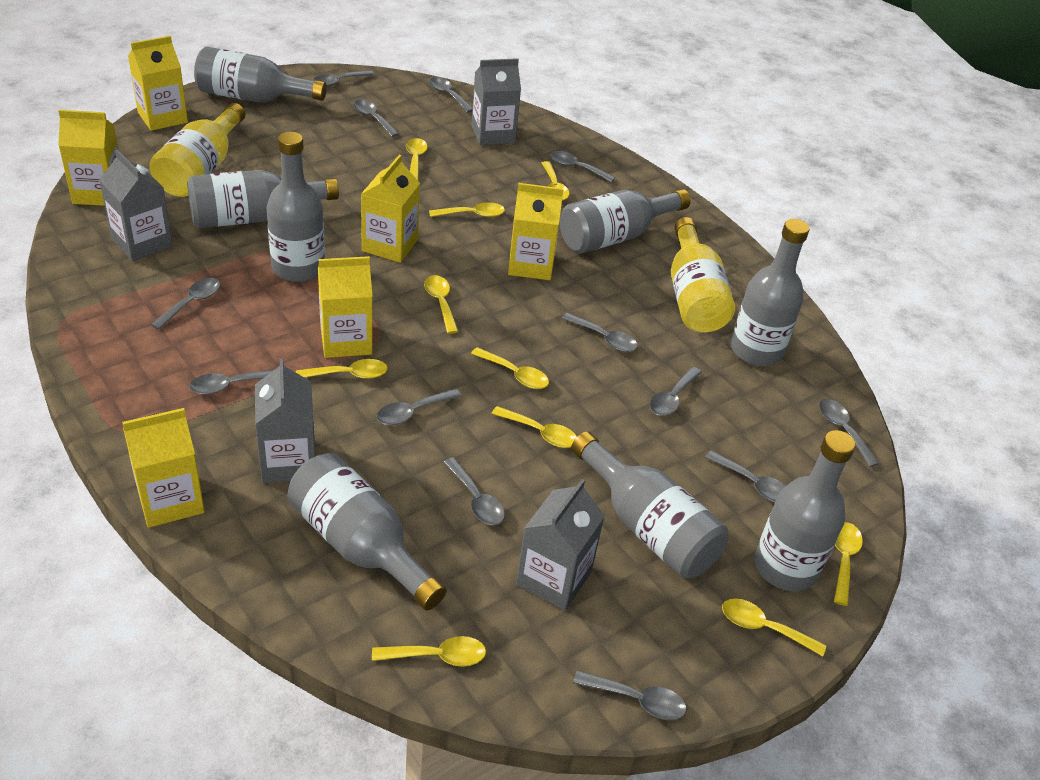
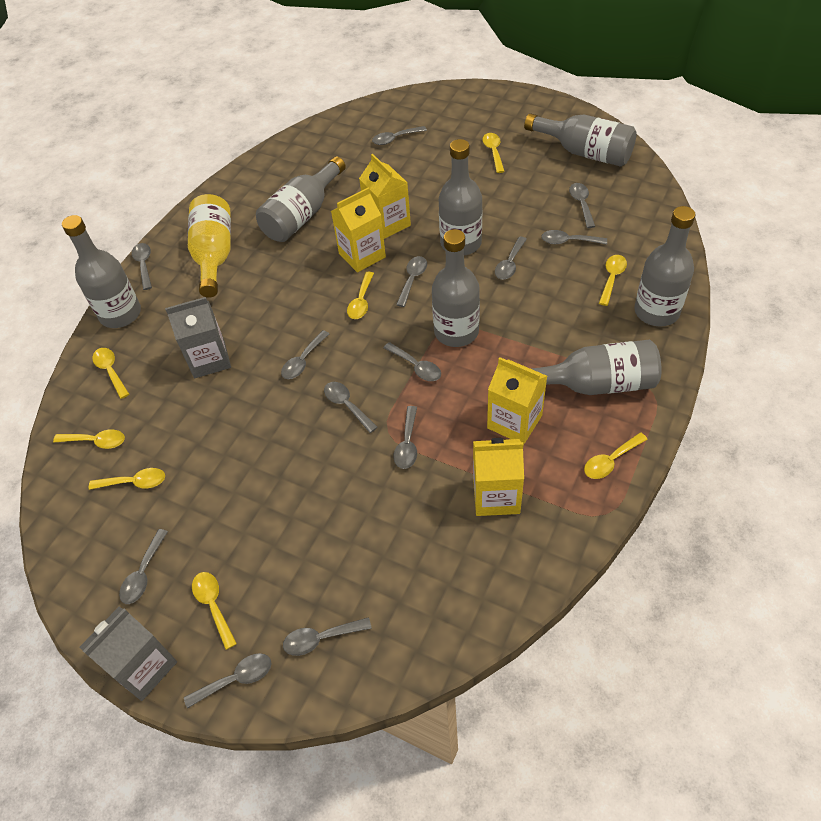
grey bottle: 8 -> 7
grey carton: 4 -> 2
yellow bottle: 2 -> 1
yellow carton: 6 -> 4
yellow spoon: 10 -> 8

